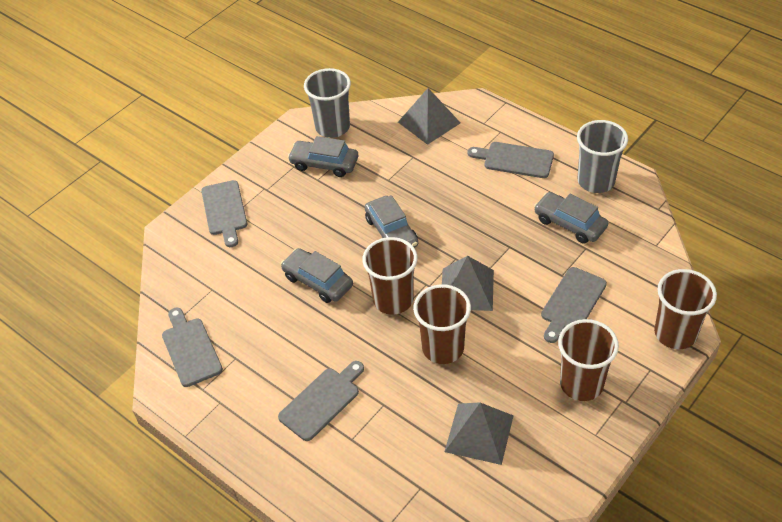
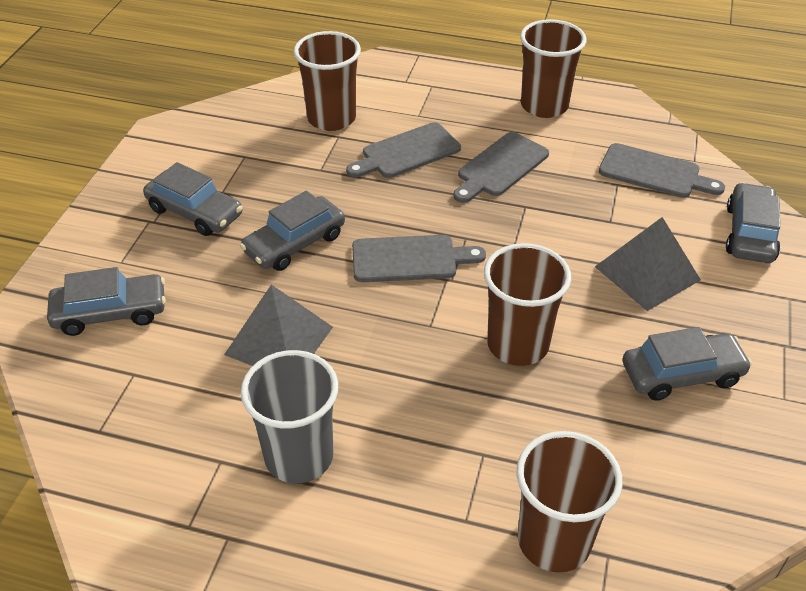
grey car: 4 -> 5
grey cup: 2 -> 1
grey cutting board: 5 -> 4
grey pyramid: 3 -> 2

